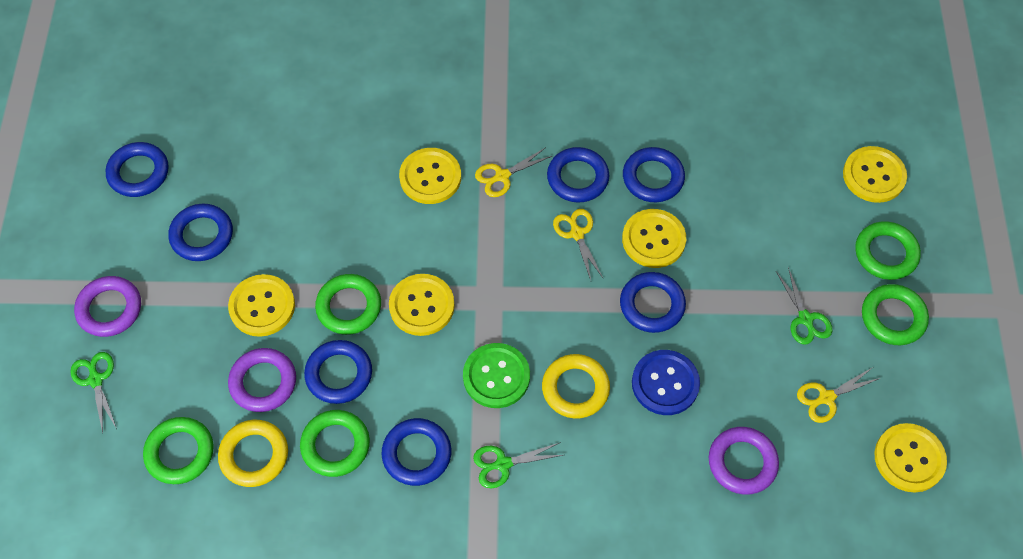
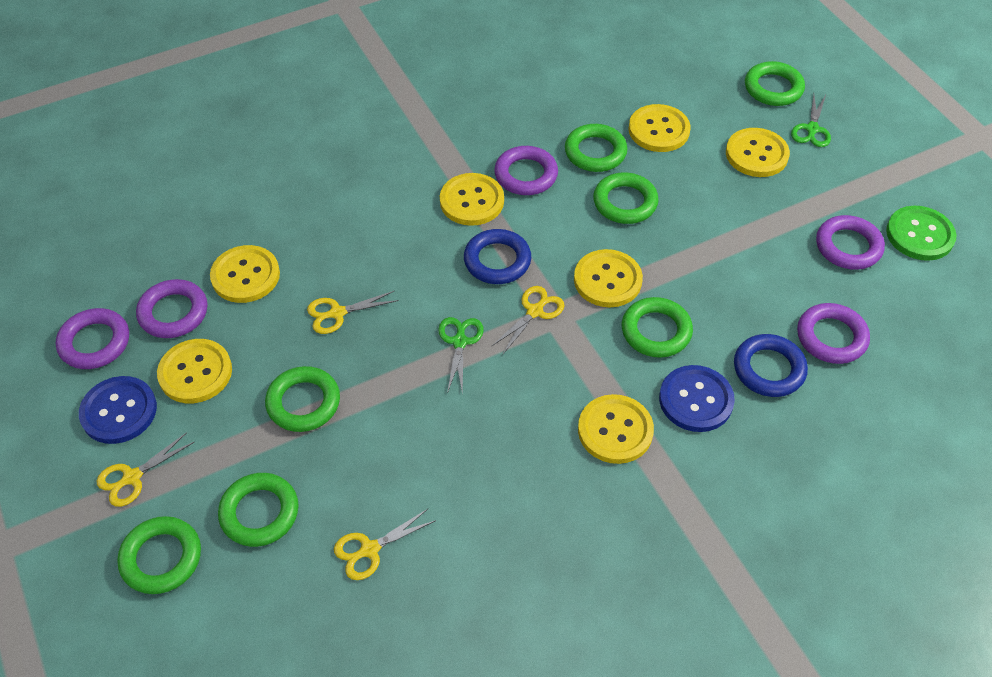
blue button: 1 -> 2
blue ring: 7 -> 2
green ring: 5 -> 7
green scissors: 3 -> 2
purple ring: 3 -> 5
yellow button: 6 -> 7
yellow ring: 2 -> 0
yellow scissors: 3 -> 4

